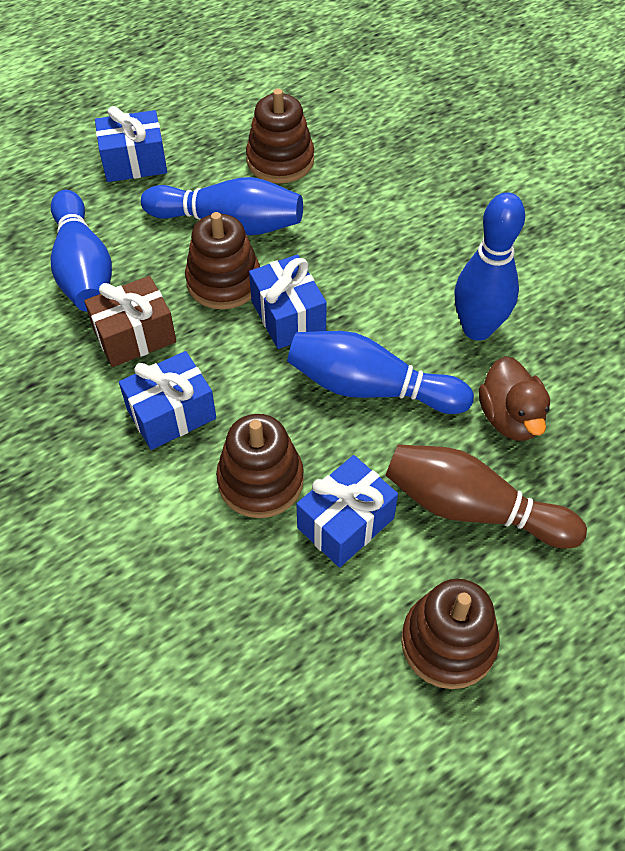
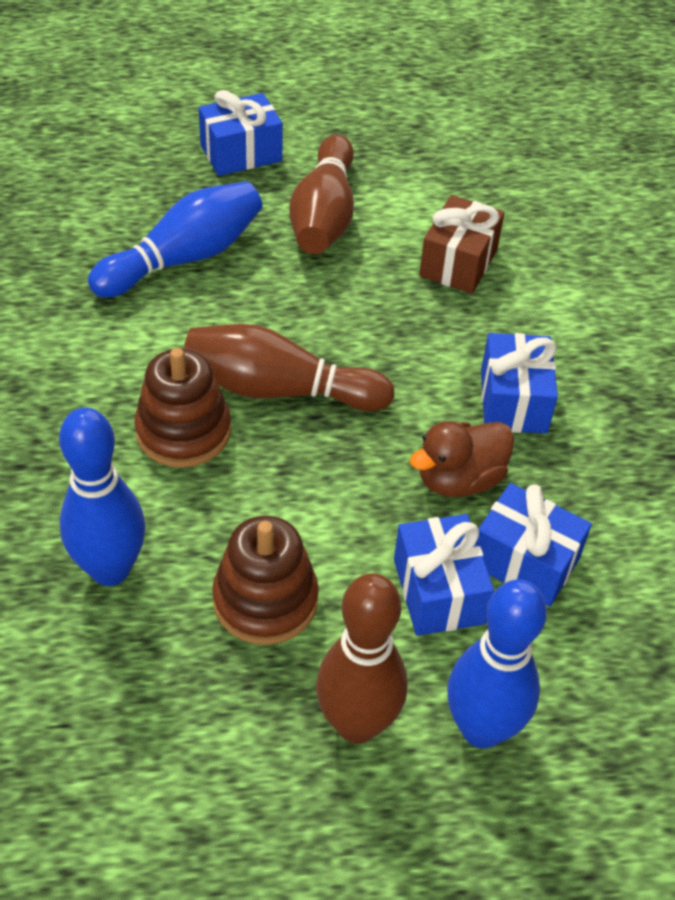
blue bowling pin: 4 -> 3
brown bowling pin: 1 -> 3
brown stacking toy: 4 -> 2

